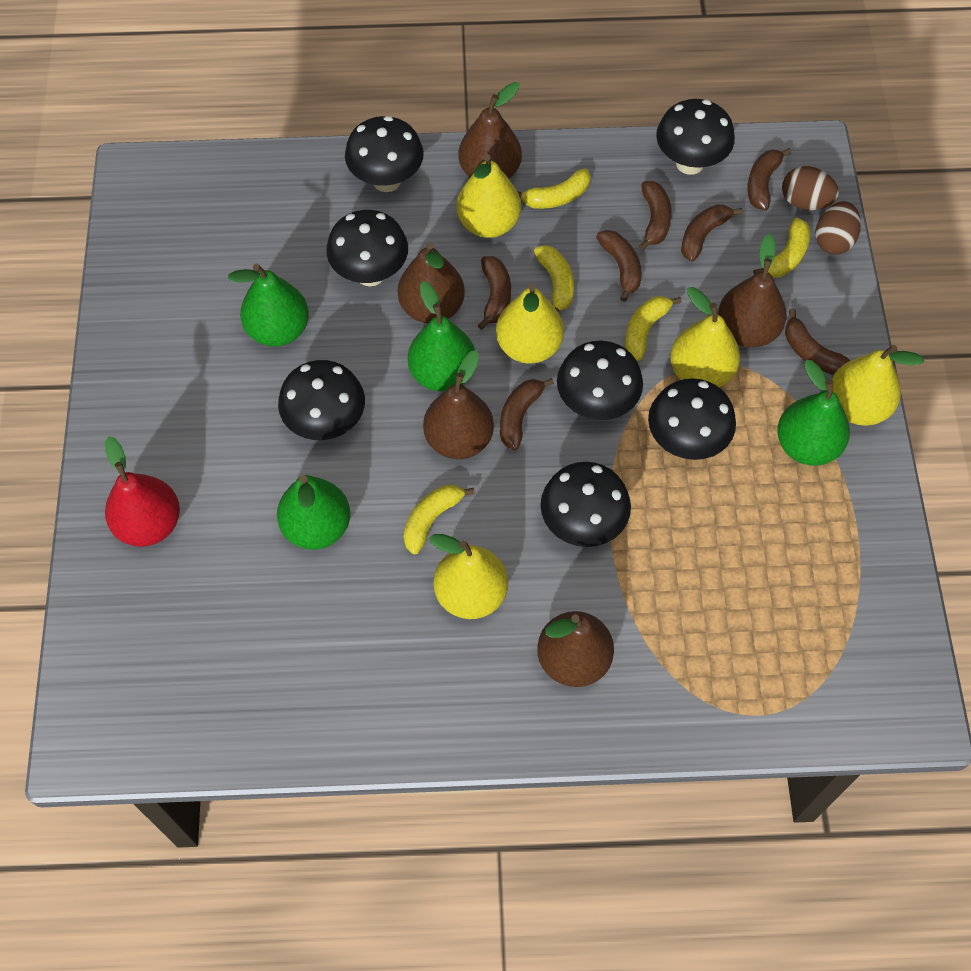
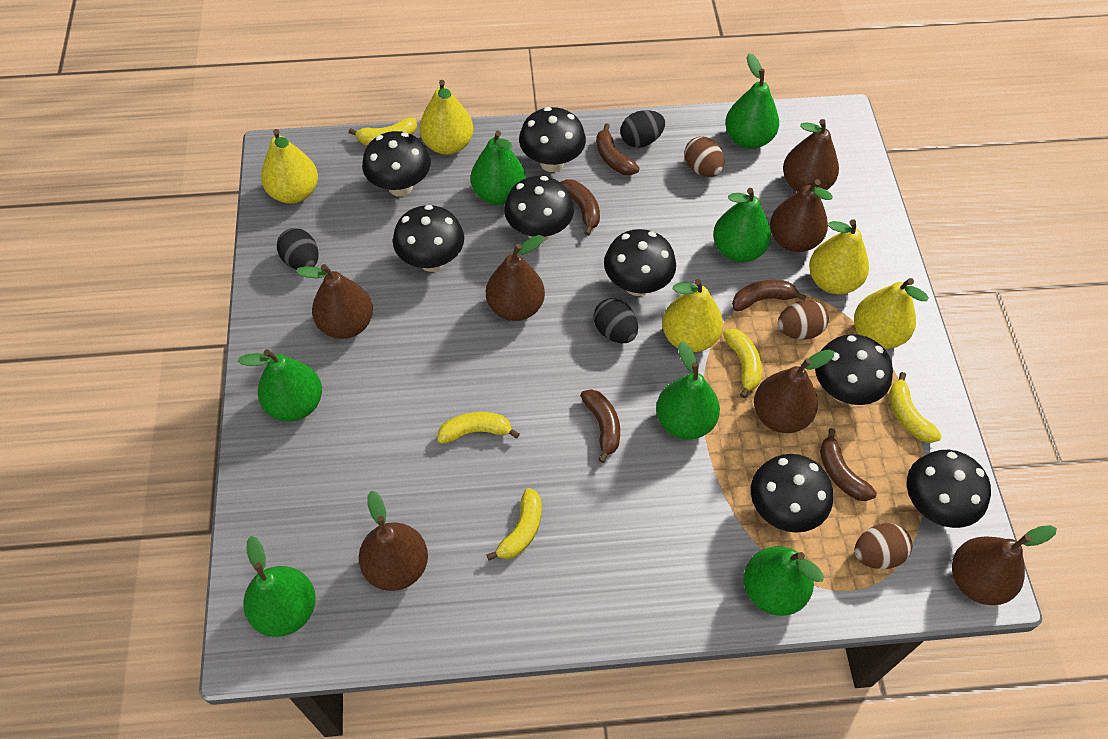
black egg: 0 -> 3
black mushroom: 7 -> 8
brown banana: 7 -> 5
brown egg: 2 -> 3
brown pear: 5 -> 7
green pear: 4 -> 7
red pear: 1 -> 0

